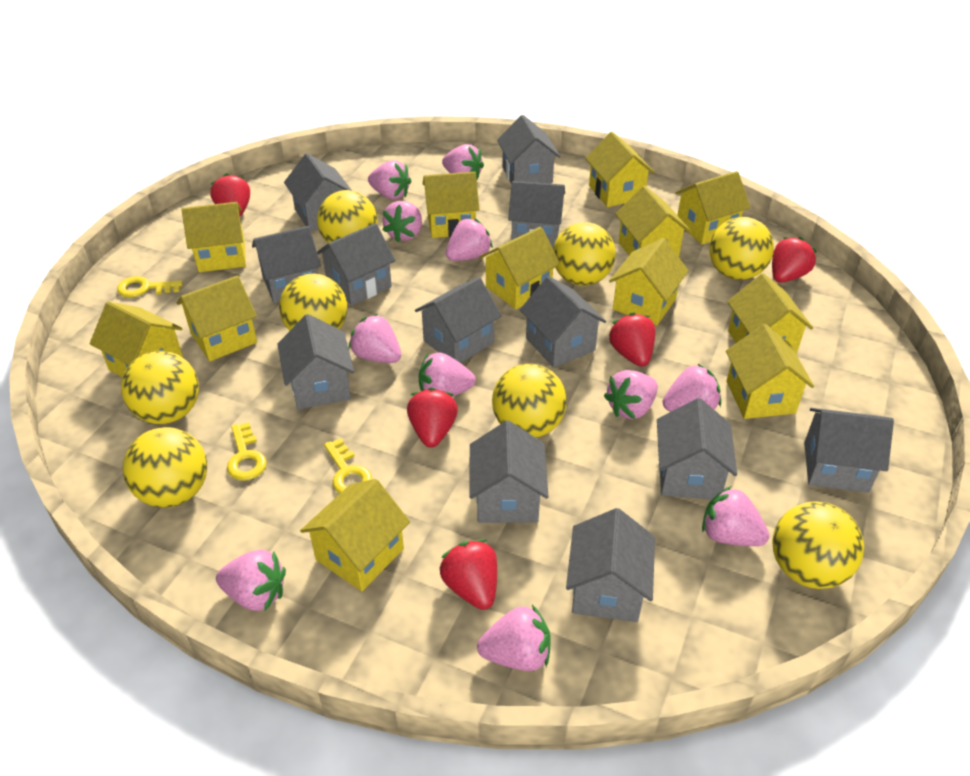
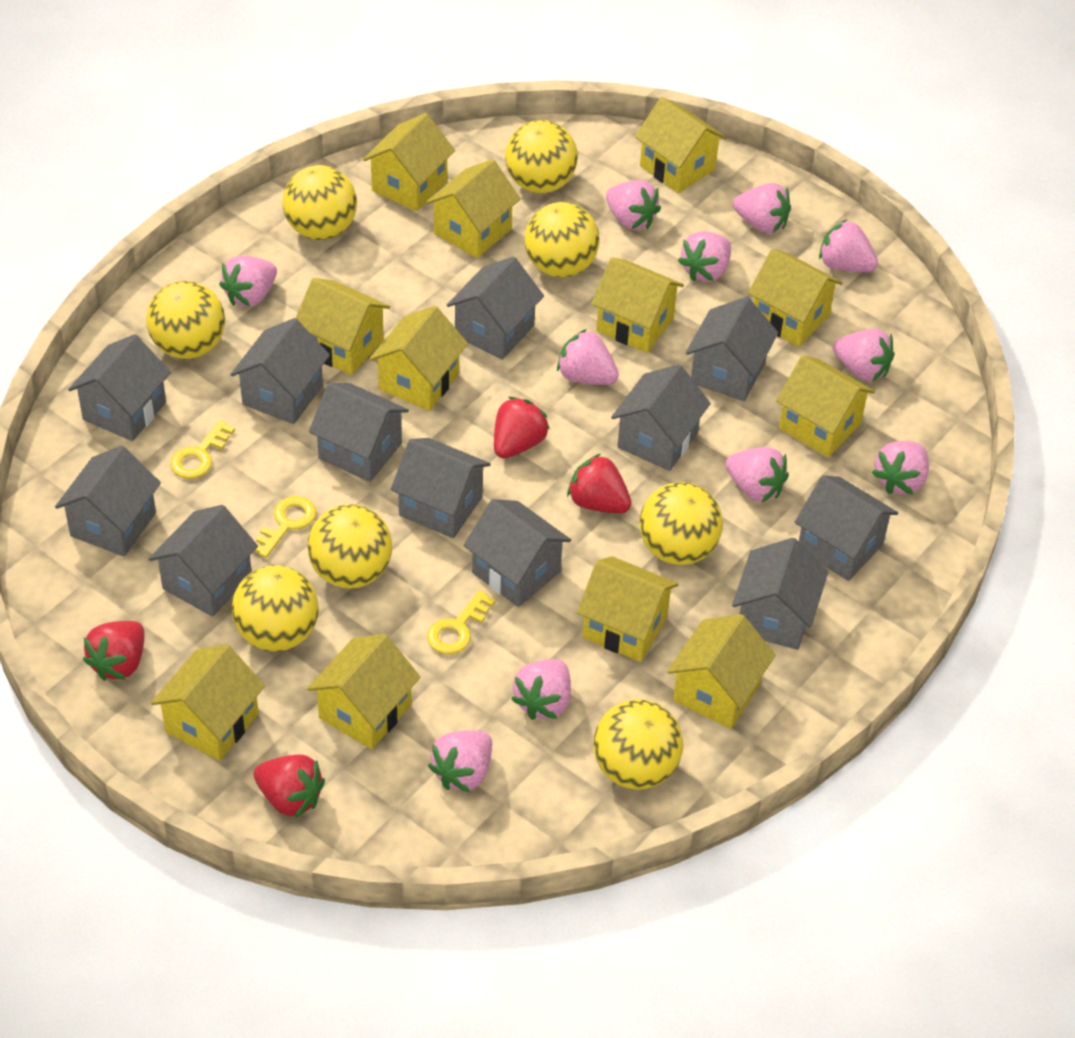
red strawberry: 5 -> 4

